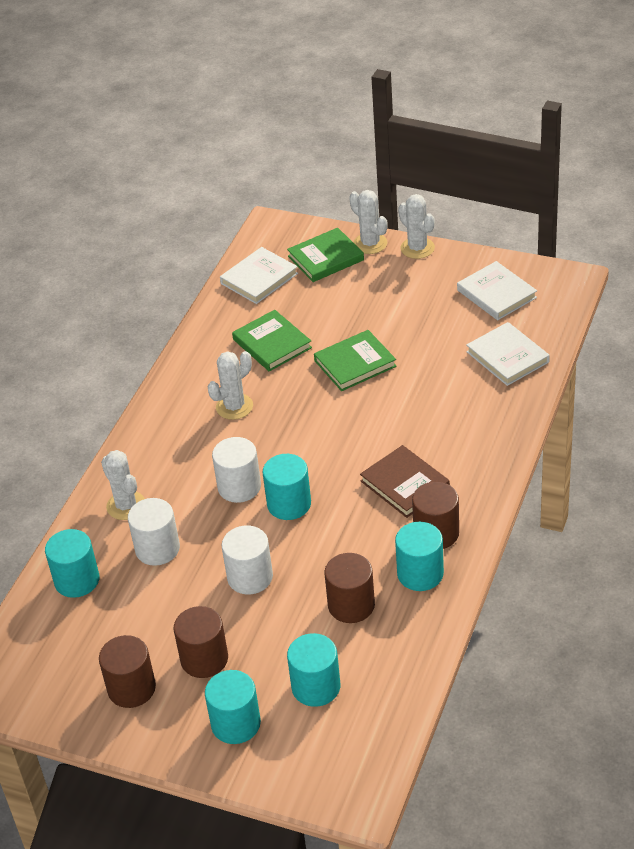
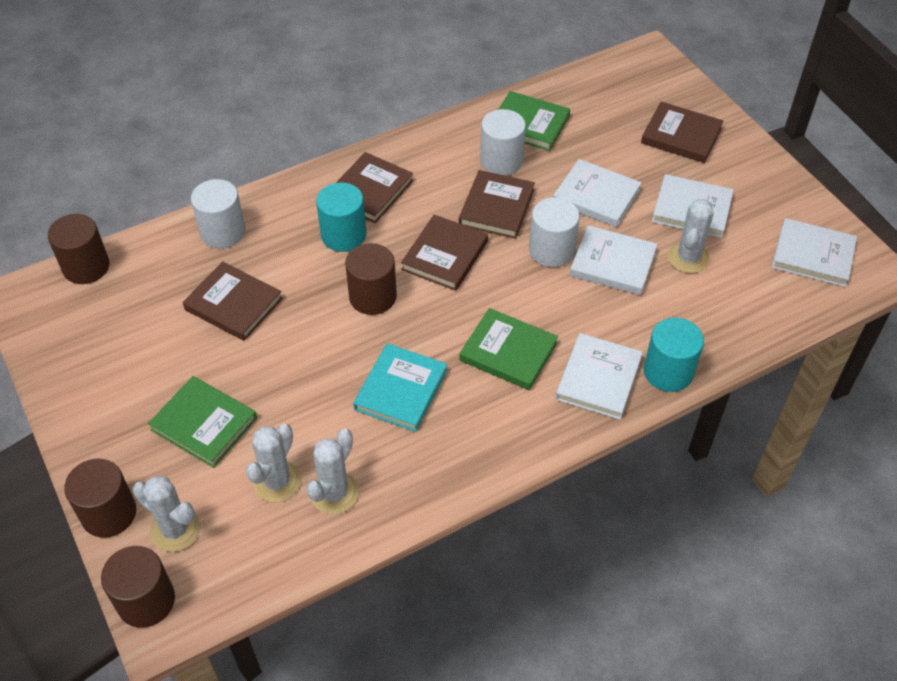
brown book: 1 -> 5
turquoise book: 0 -> 1
turquoise cylinder: 5 -> 2
white book: 3 -> 5

